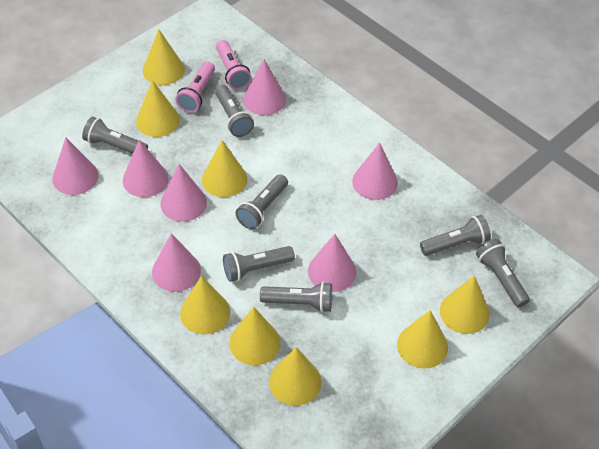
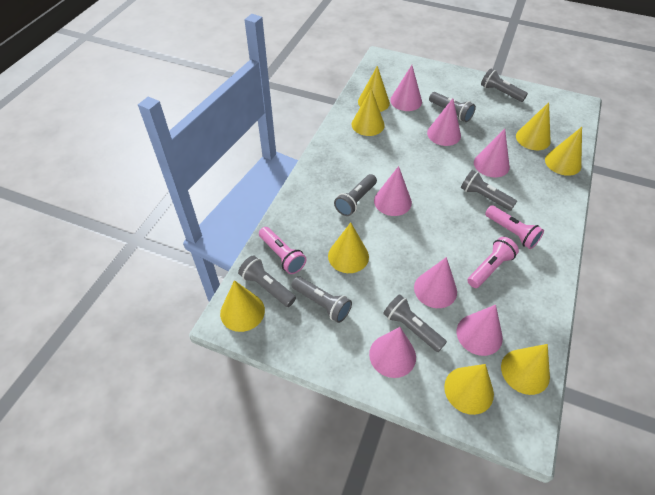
pink flashlight: 2 -> 3

